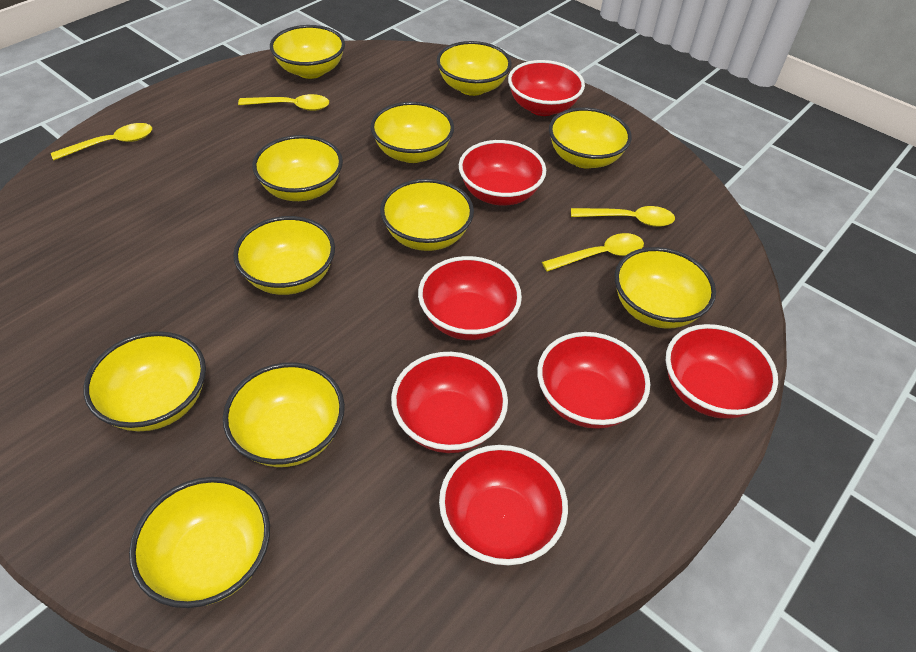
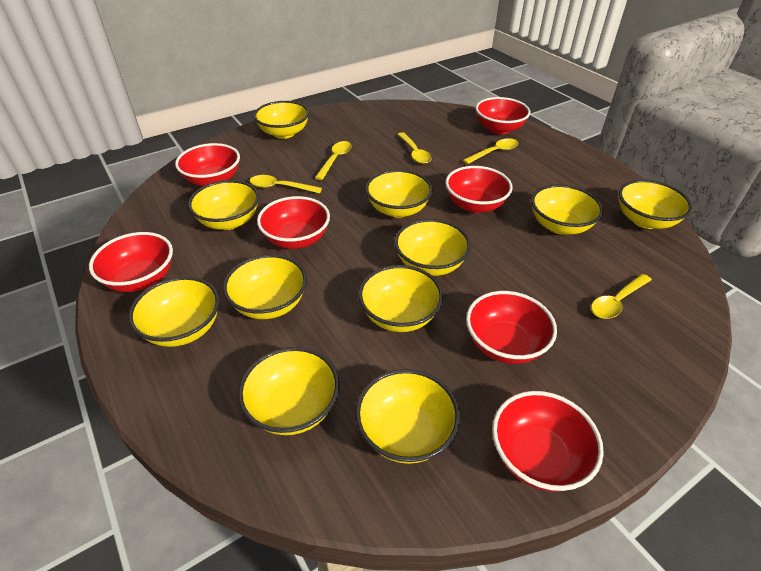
yellow spoon: 4 -> 5

